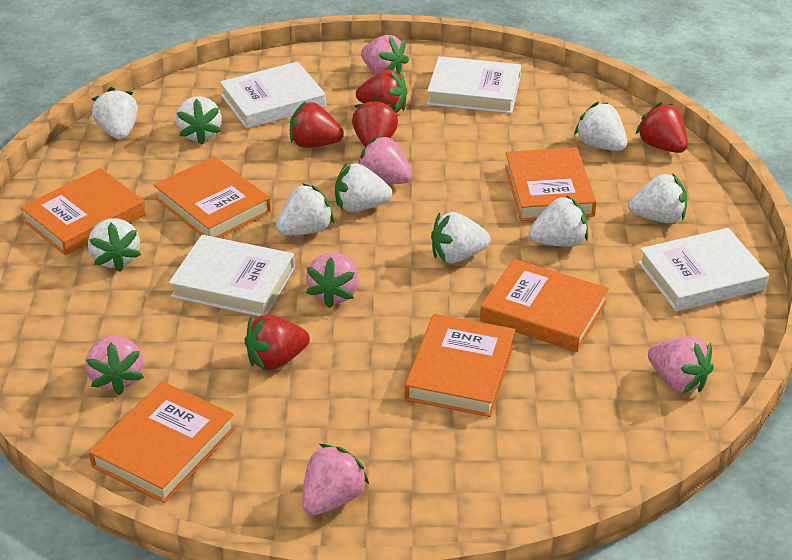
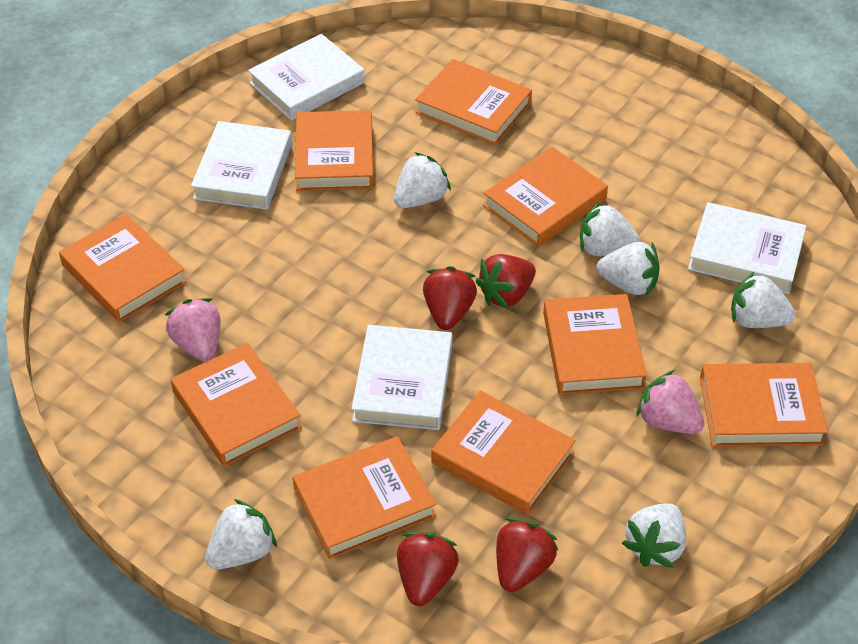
orange book: 6 -> 9
pink strawberry: 6 -> 2
red strawberry: 5 -> 4
white strawberry: 9 -> 6

